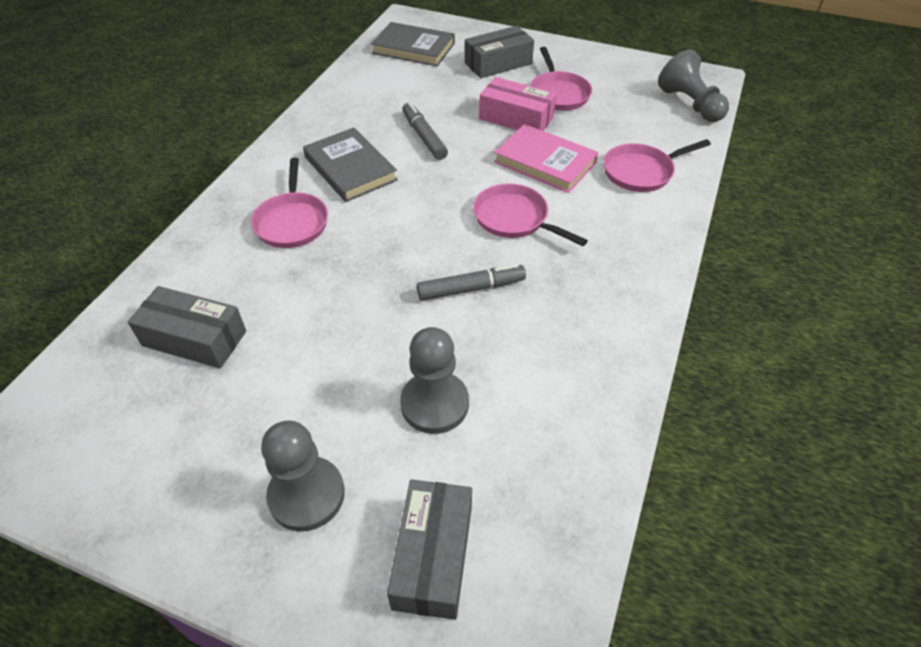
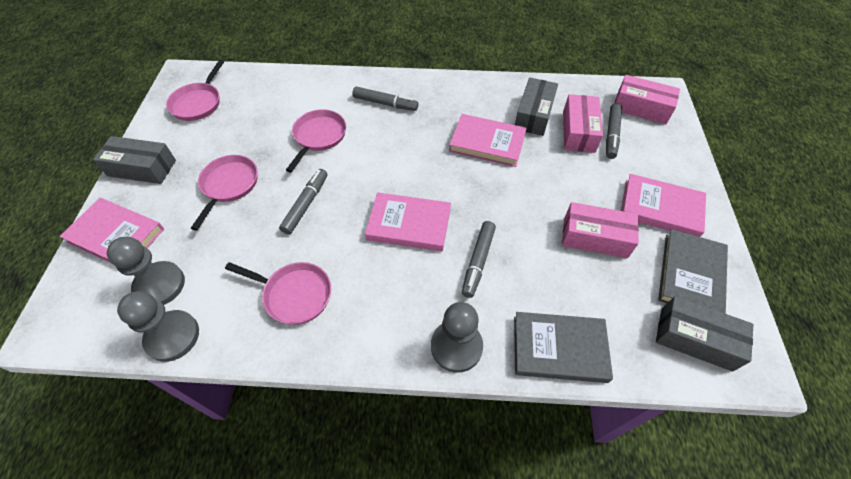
grey marker: 2 -> 4
pink book: 1 -> 4
pink box: 1 -> 3

